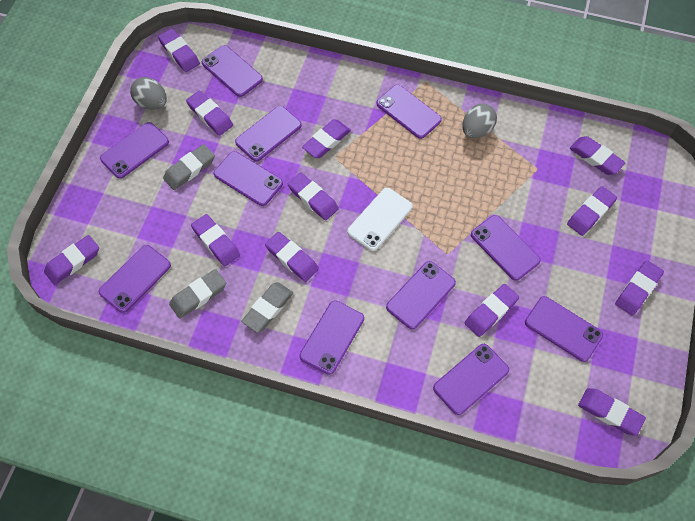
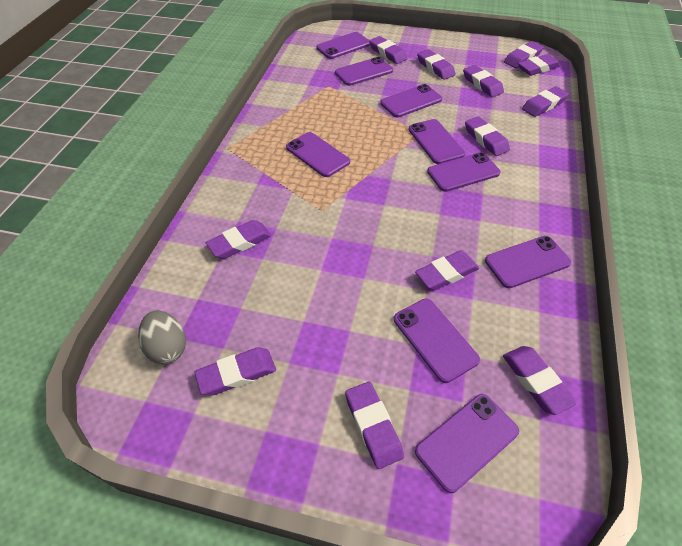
grey egg: 2 -> 1
grey eraser: 3 -> 0
purple phone: 11 -> 9
white phone: 1 -> 0

